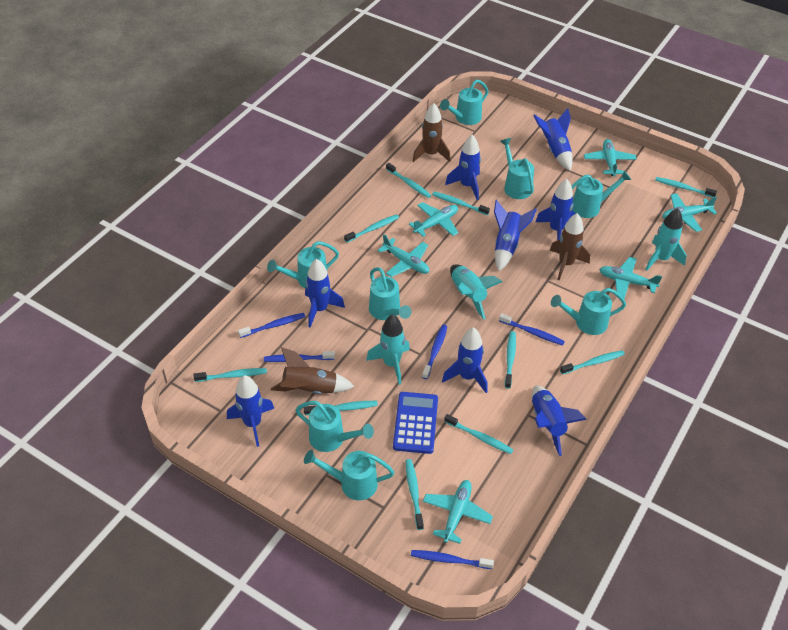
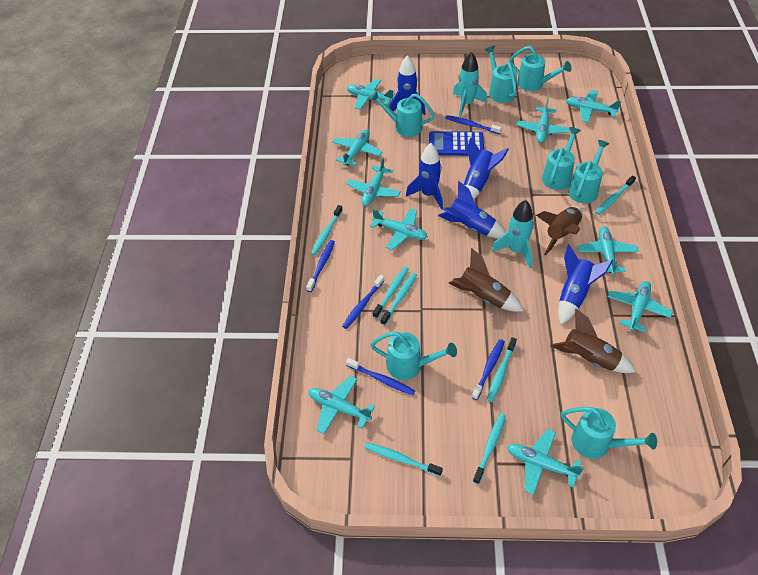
blue rocket: 8 -> 5
turquoise plane: 6 -> 10
turquoise rocket: 3 -> 2
turquoise toothbrush: 10 -> 7
turquoise watering can: 8 -> 7

